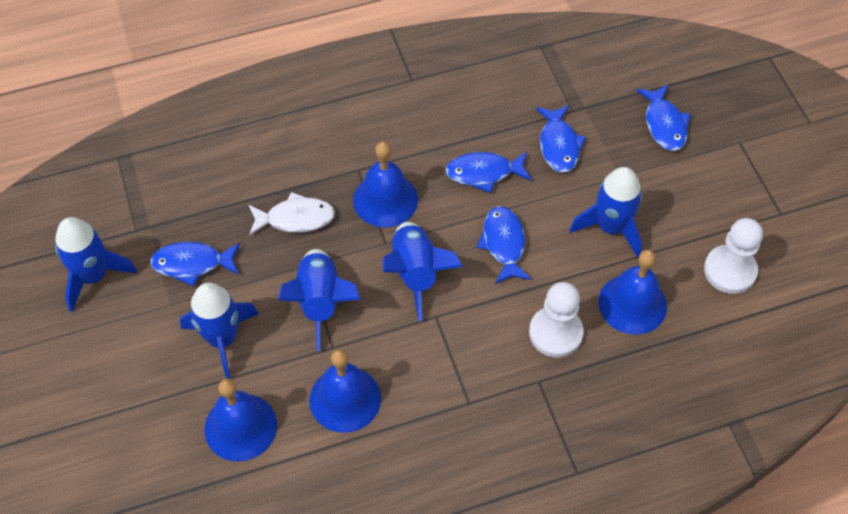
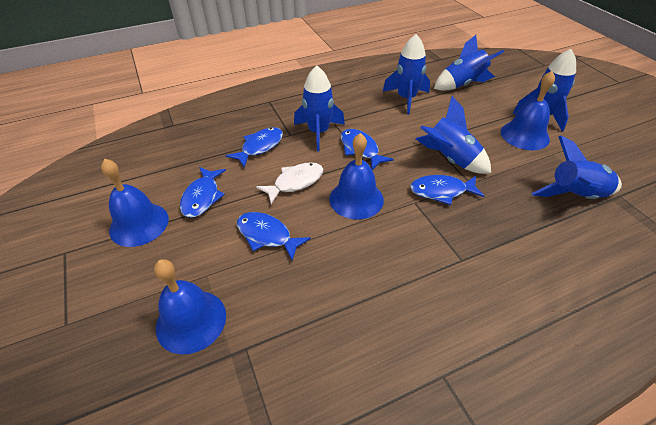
blue rocket: 5 -> 6
white pawn: 2 -> 0

